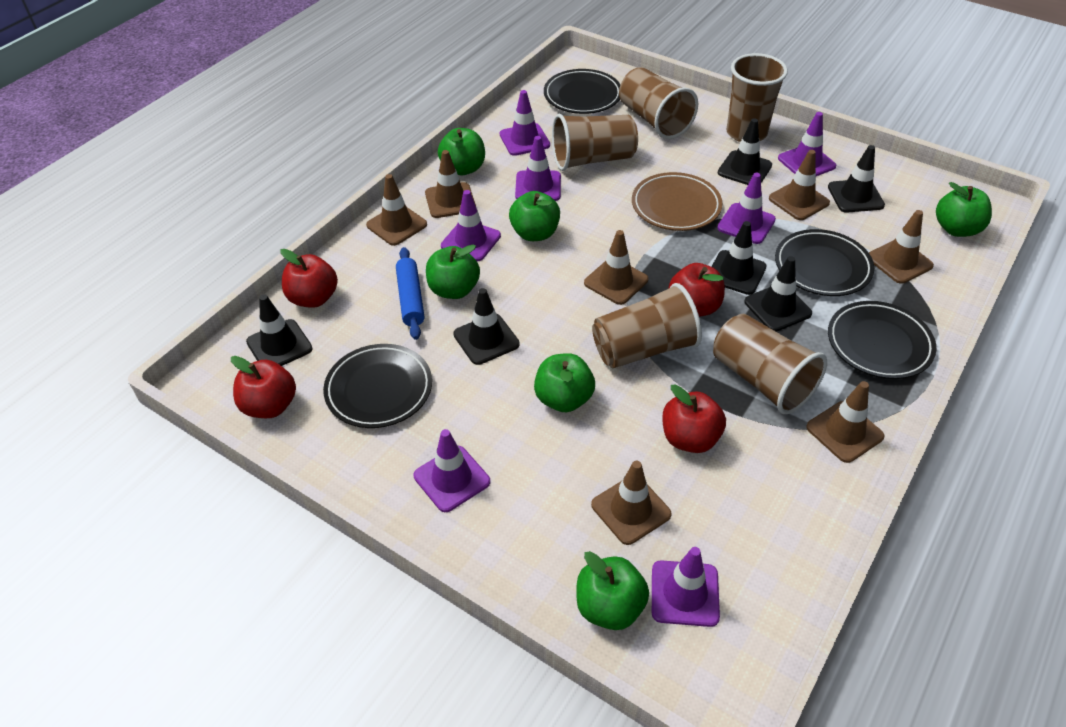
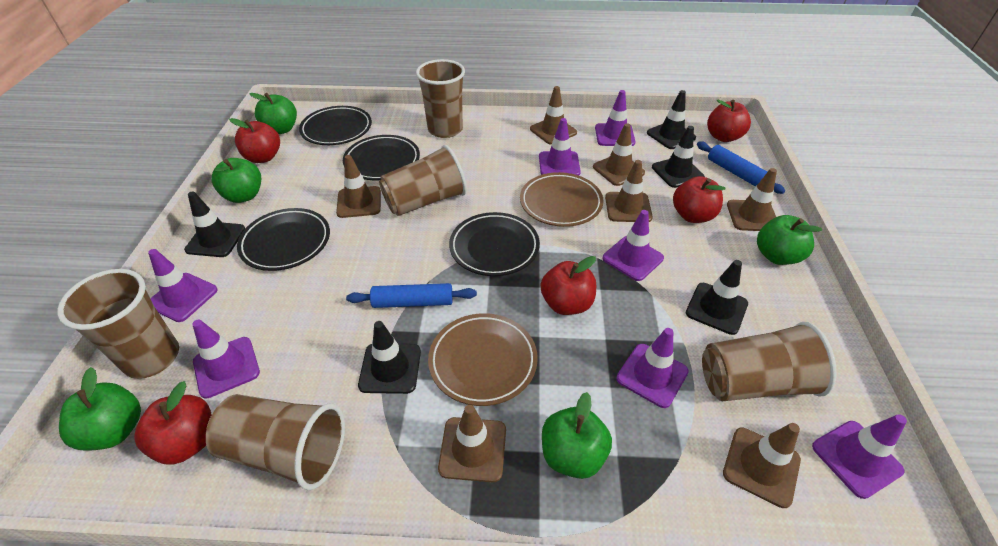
black traffic cone: 6 -> 5
blue rolling pin: 1 -> 2
brown plate: 1 -> 2
green apple: 6 -> 5
red apple: 4 -> 5

